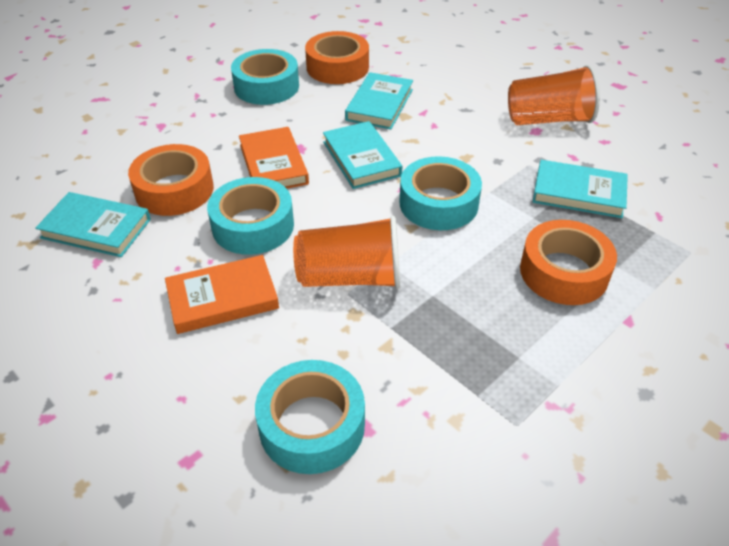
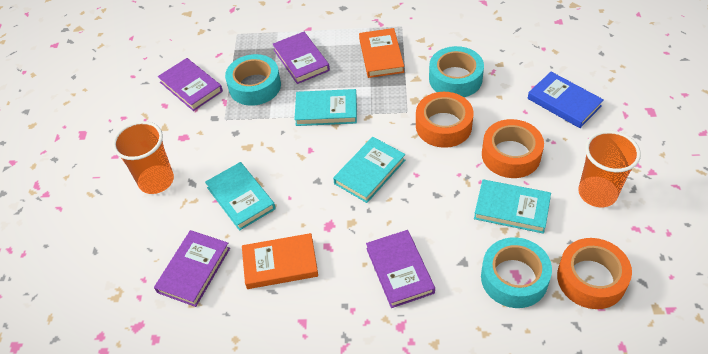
blue book: 0 -> 1
purple book: 0 -> 4
turquoise tape: 4 -> 3

